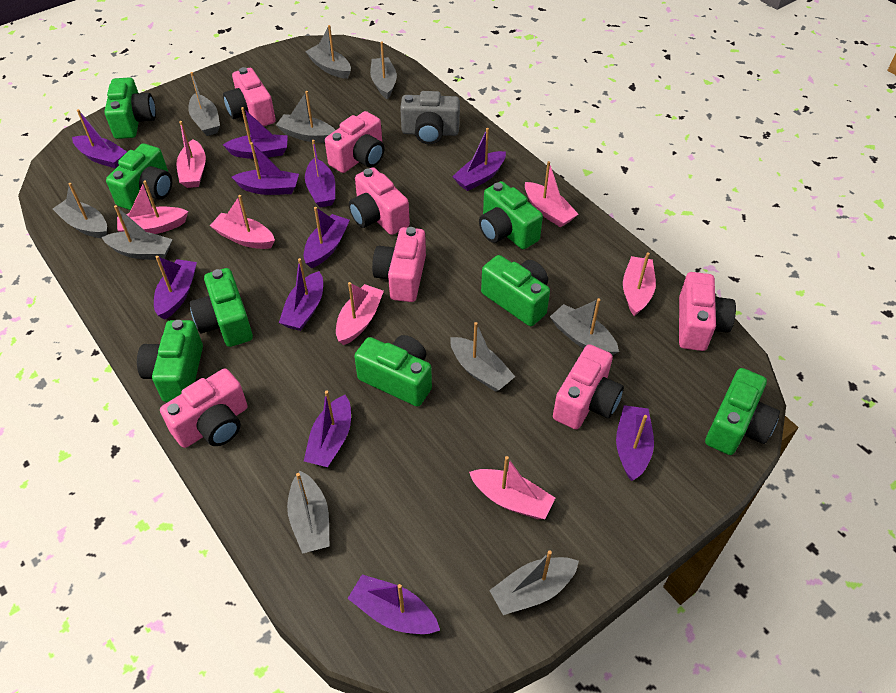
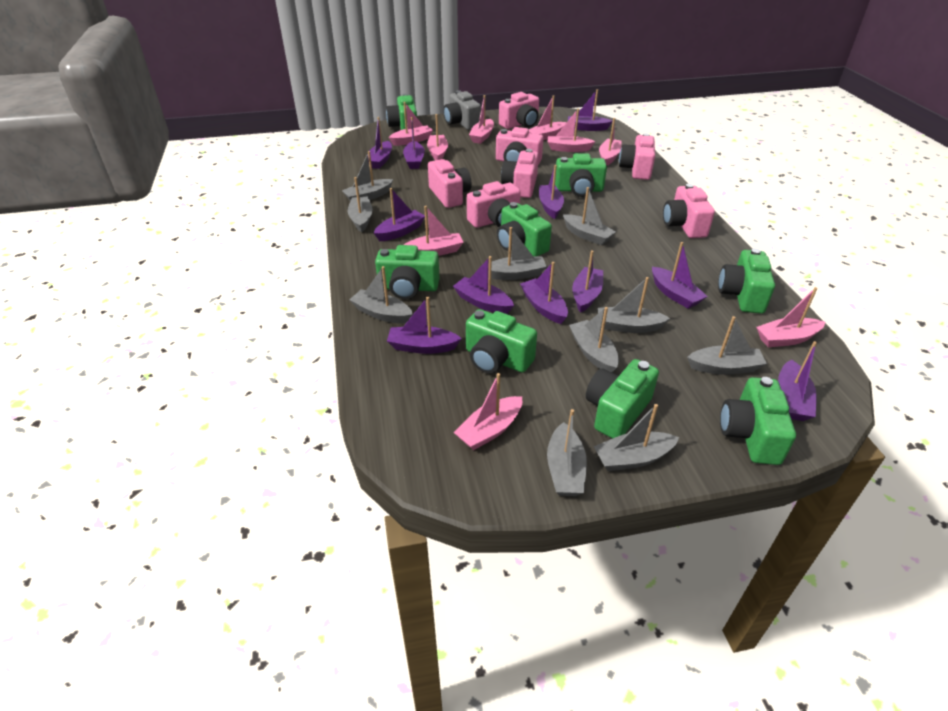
pink boat: 7 -> 9

